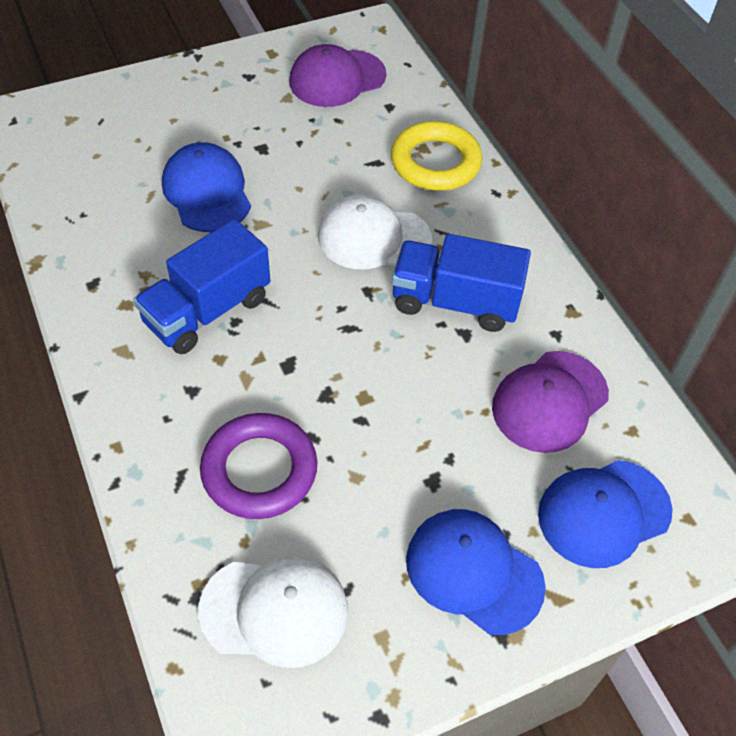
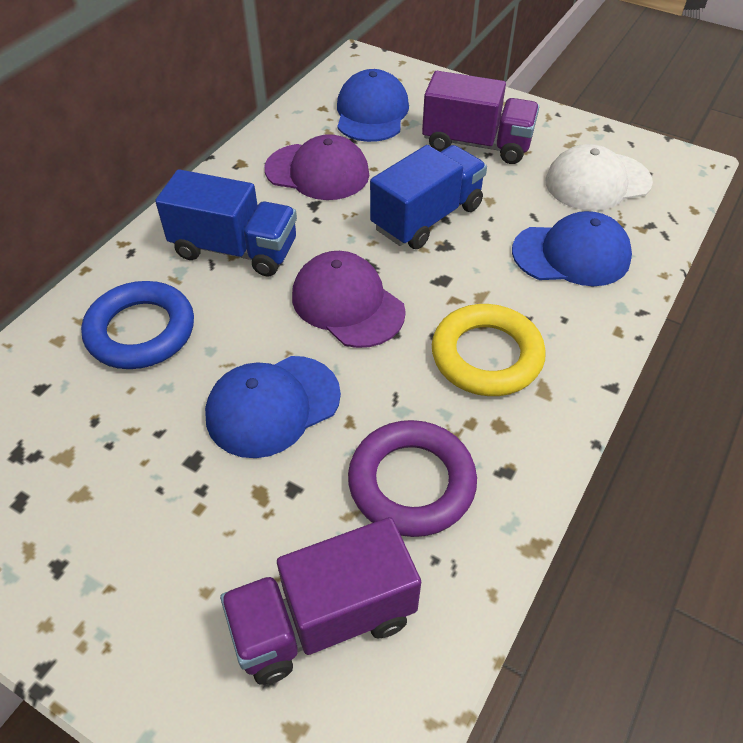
blue ring: 0 -> 1
purple truck: 0 -> 2
white cap: 2 -> 1

